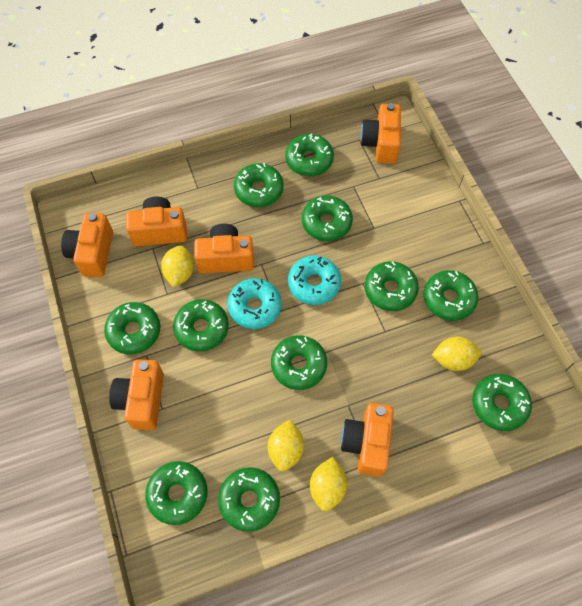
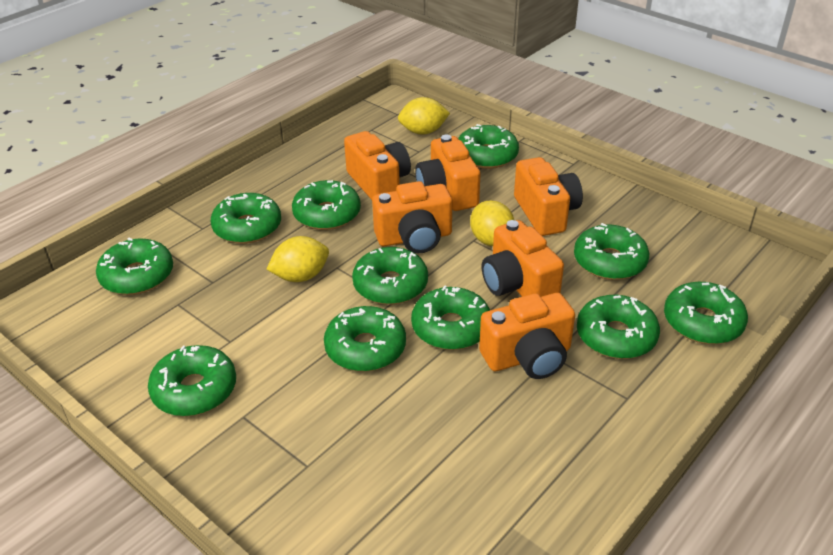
turquoise donut: 2 -> 0
yellow lemon: 4 -> 3

